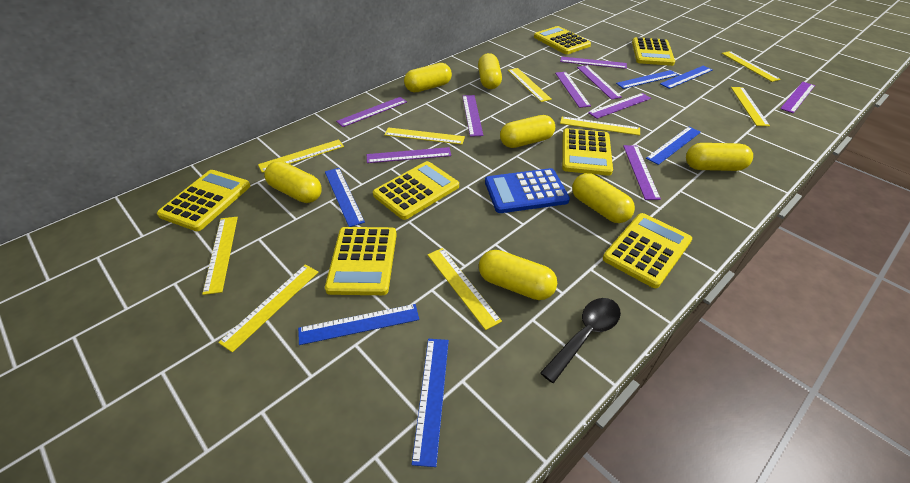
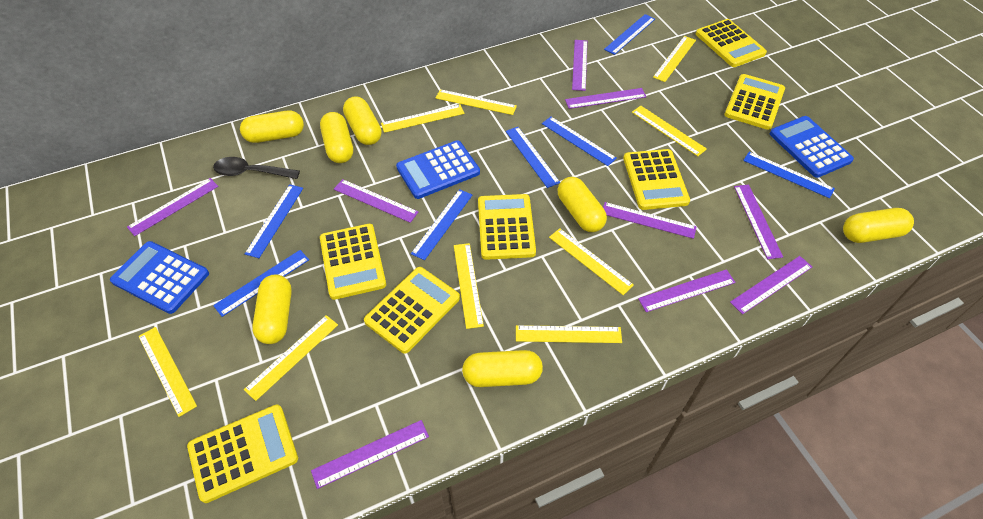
blue calculator: 1 -> 3
blue ruler: 6 -> 7

